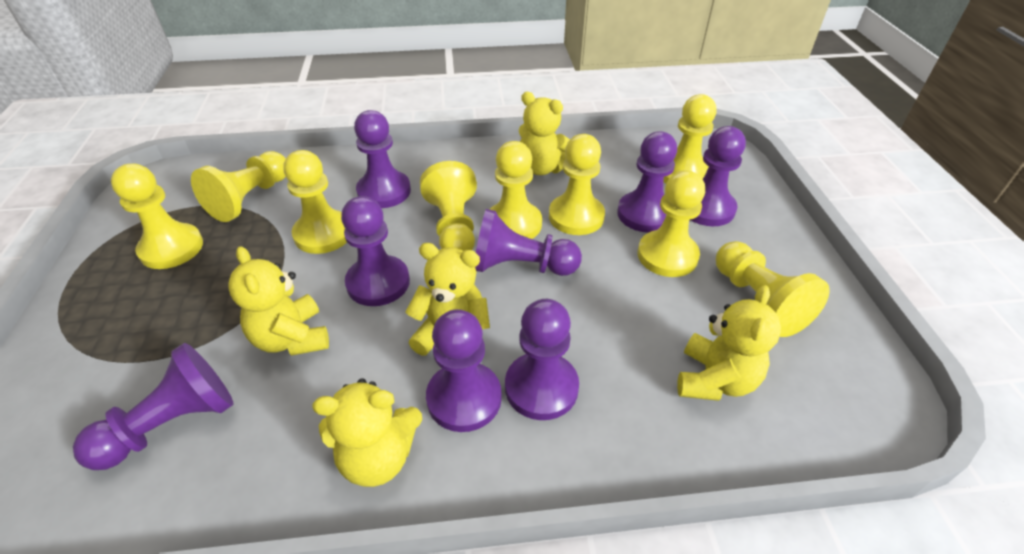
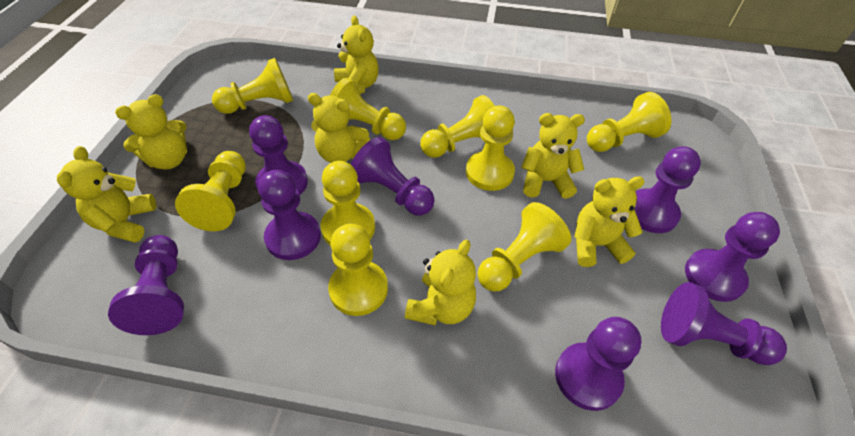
yellow teddy bear: 5 -> 7

